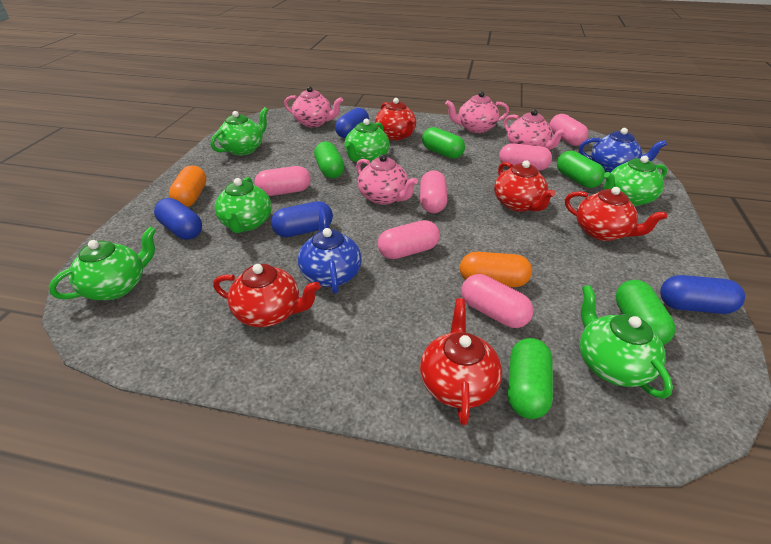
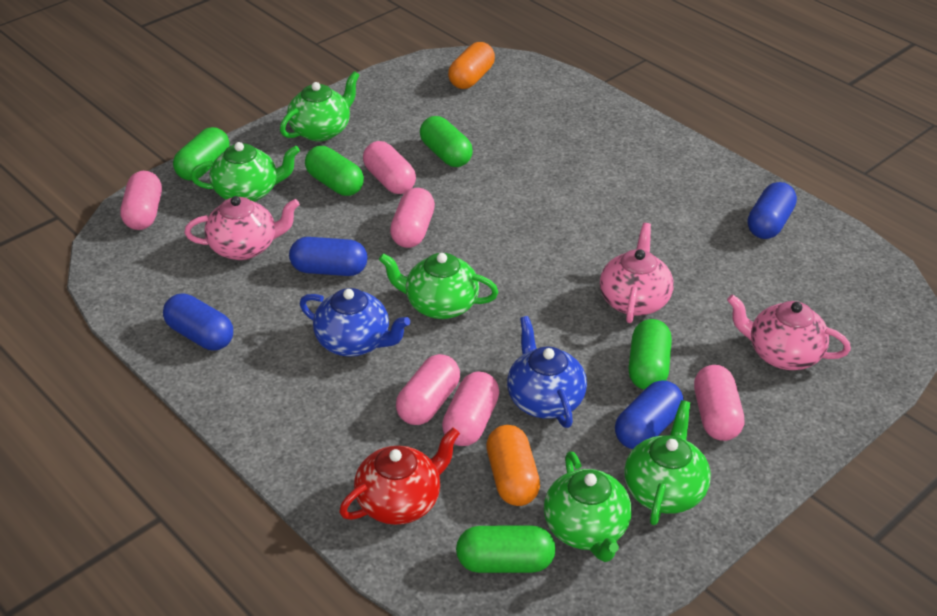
green teapot: 6 -> 5
pink teapot: 4 -> 3
red teapot: 5 -> 1

